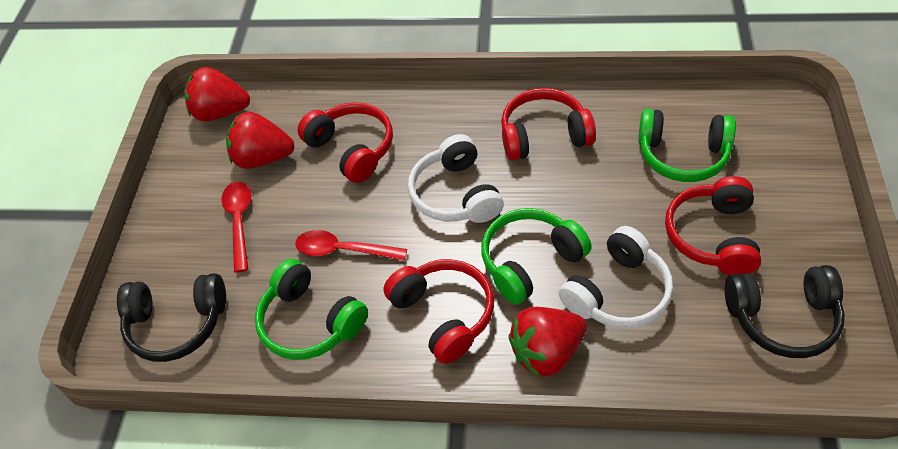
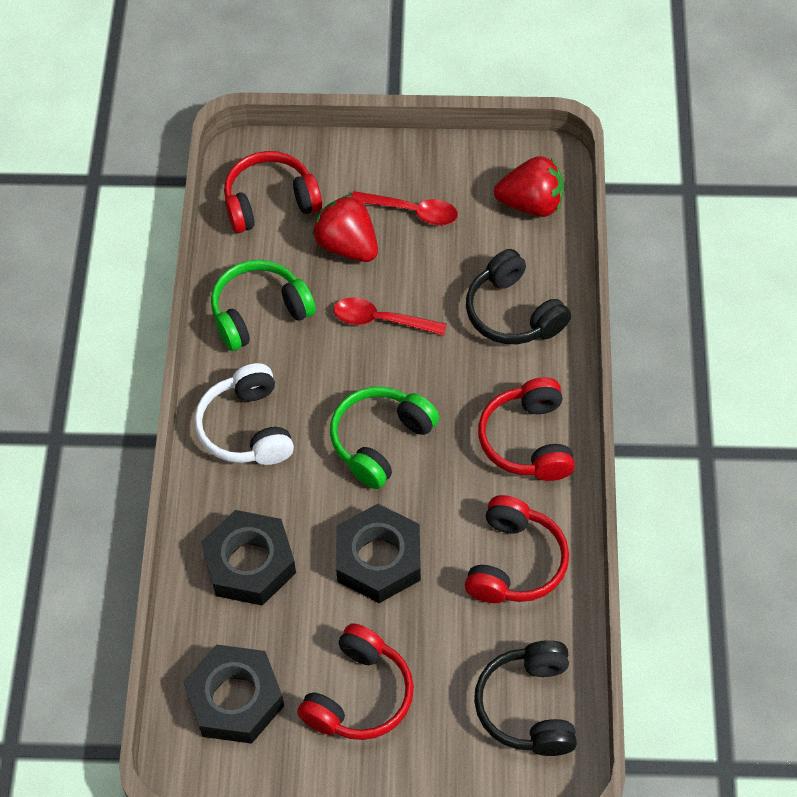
black nut: 0 -> 3
green headphones: 3 -> 2
red strawberry: 3 -> 2
white headphones: 2 -> 1

